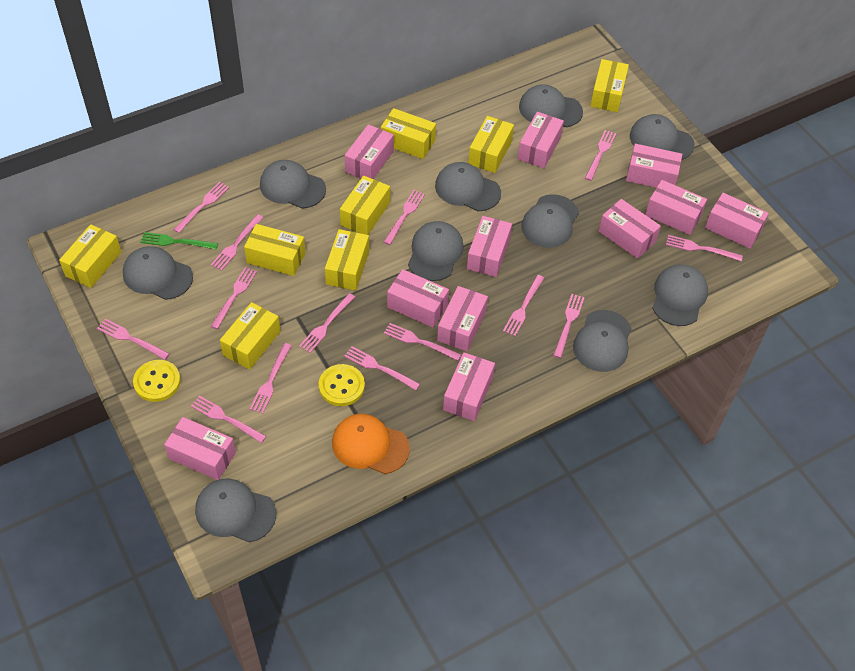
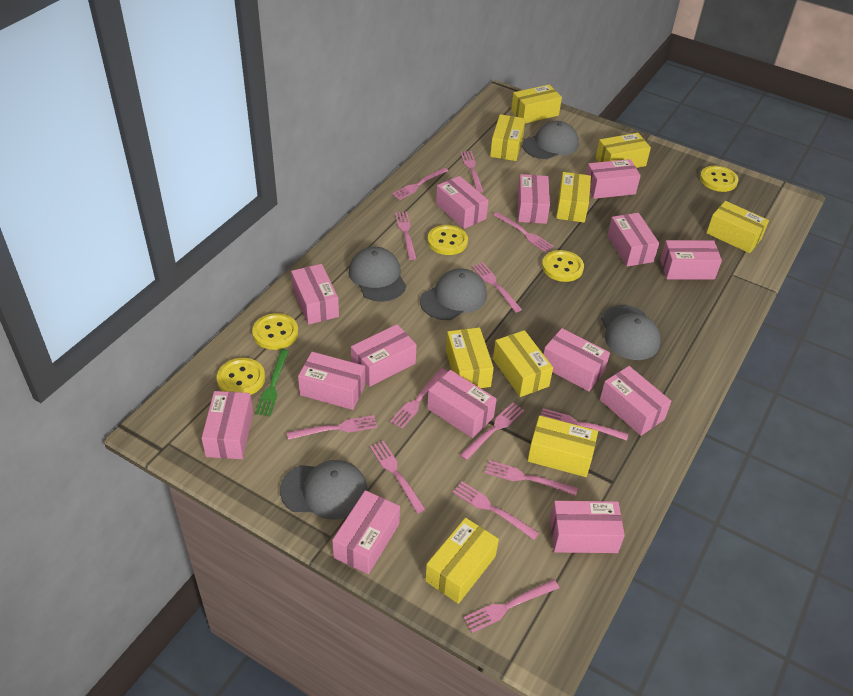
grey cap: 10 -> 5
orange cap: 1 -> 0
pink box: 11 -> 14
pink fork: 14 -> 13
yellow box: 8 -> 9
yellow button: 2 -> 5

